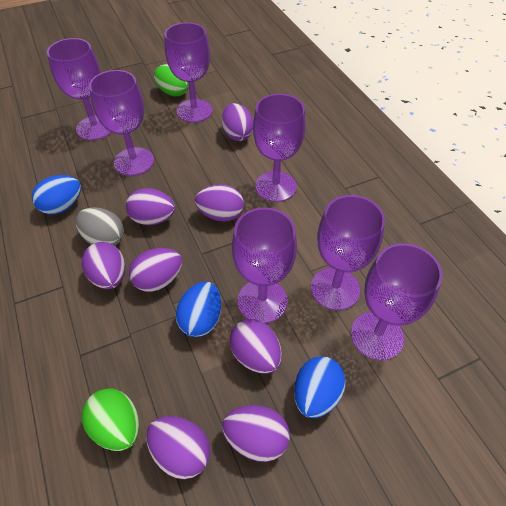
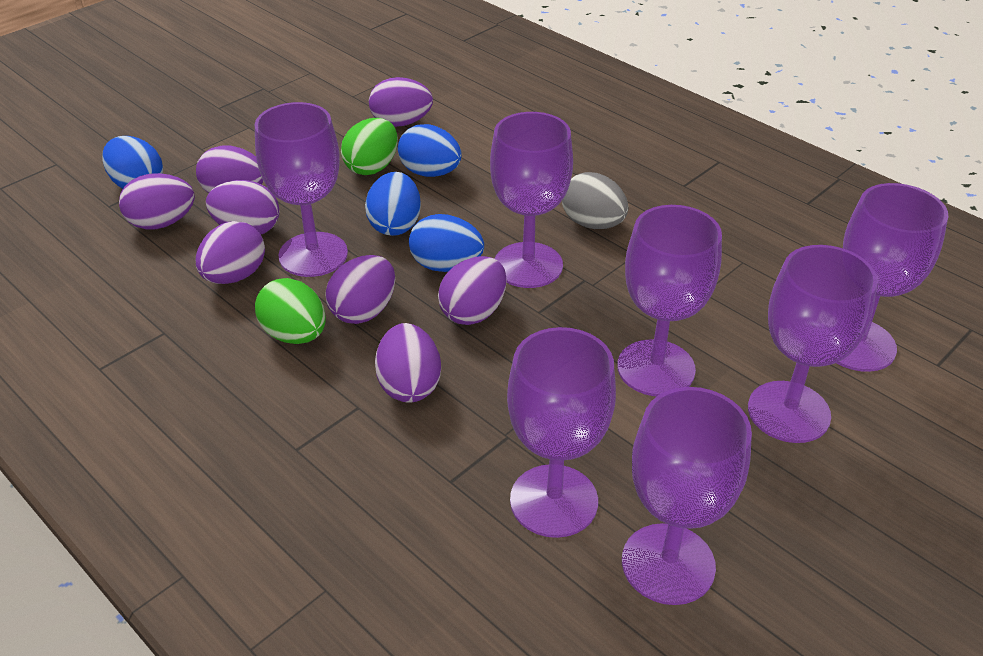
blue egg: 3 -> 4

